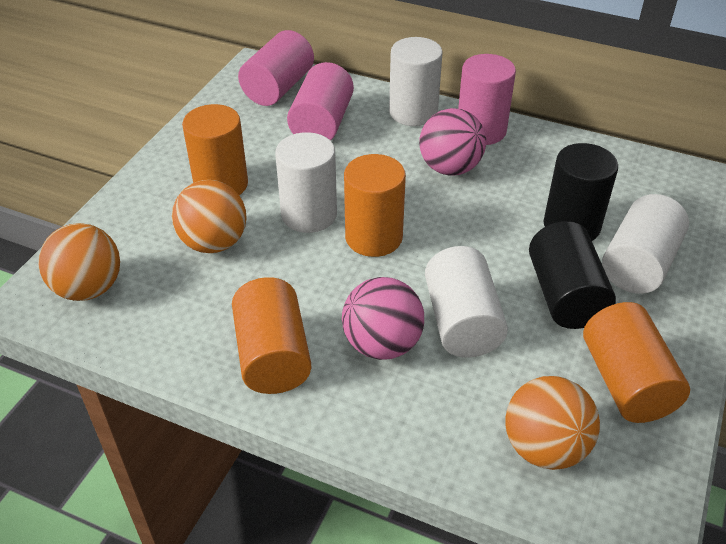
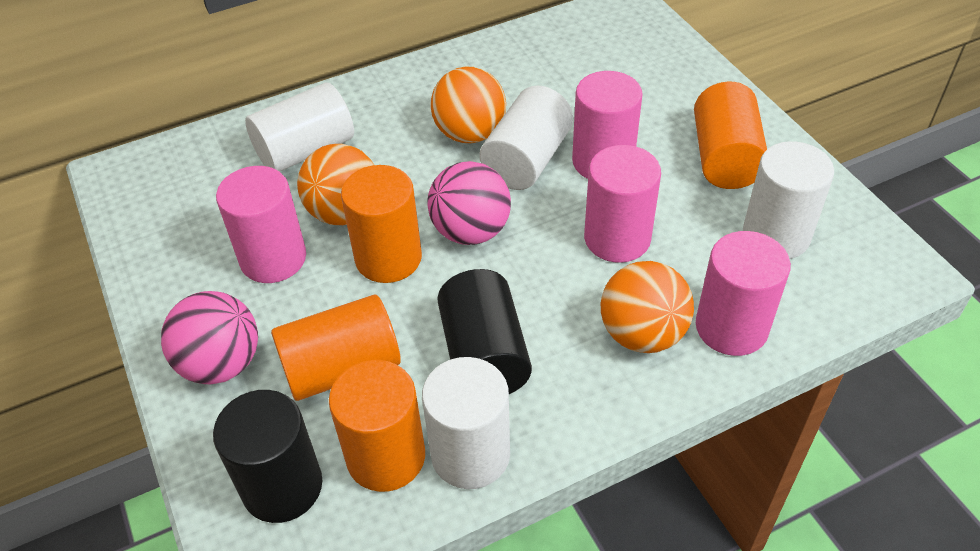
pink cylinder: 3 -> 4

